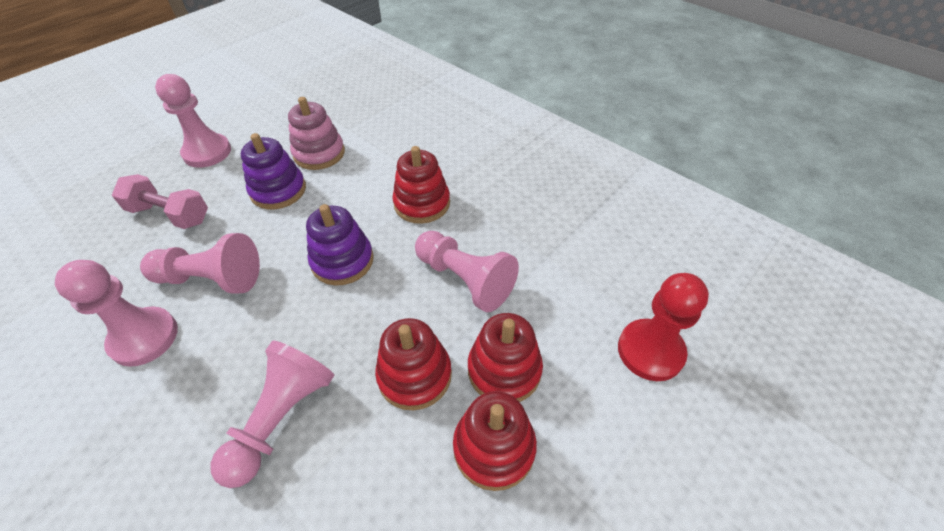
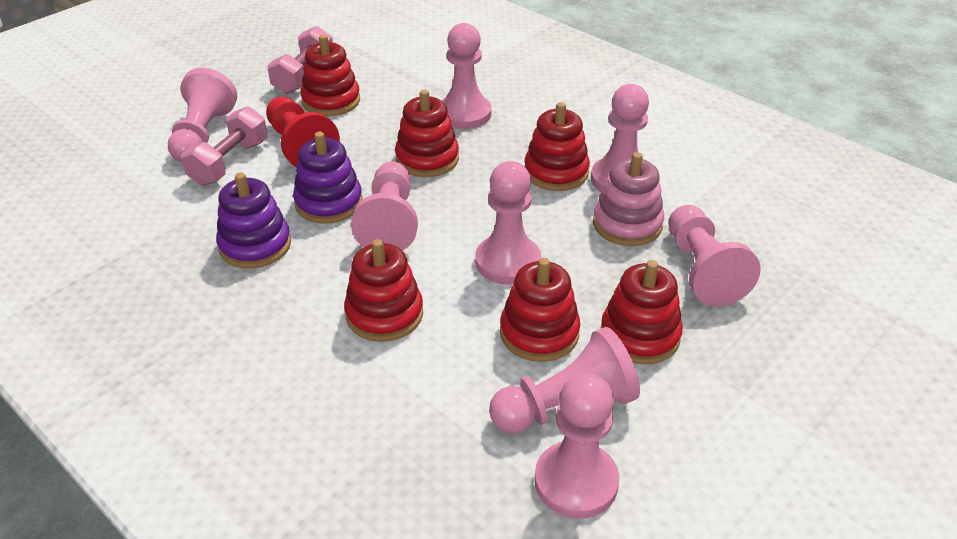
pink dumbbell: 1 -> 2
pink pawn: 5 -> 8
red stacking toy: 4 -> 6

